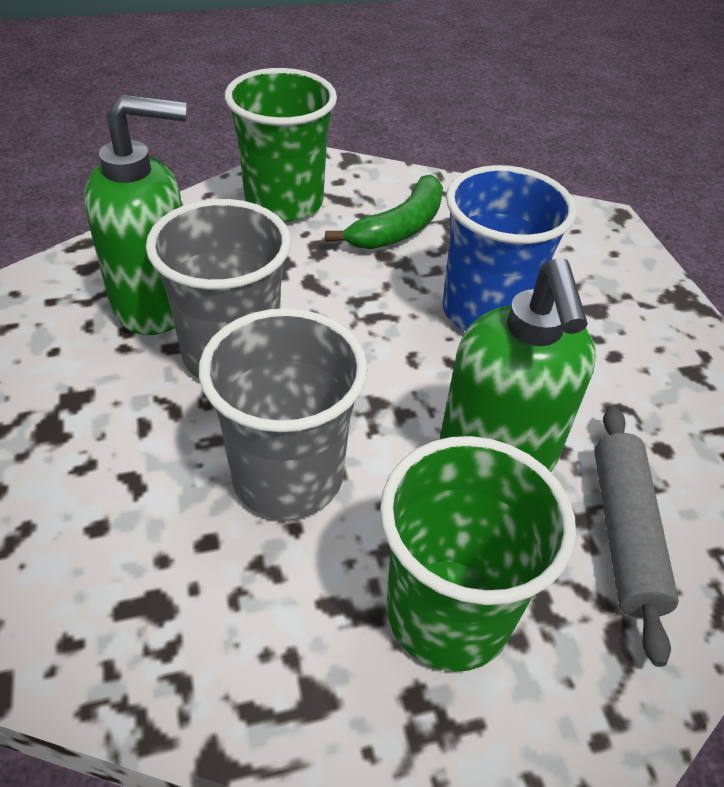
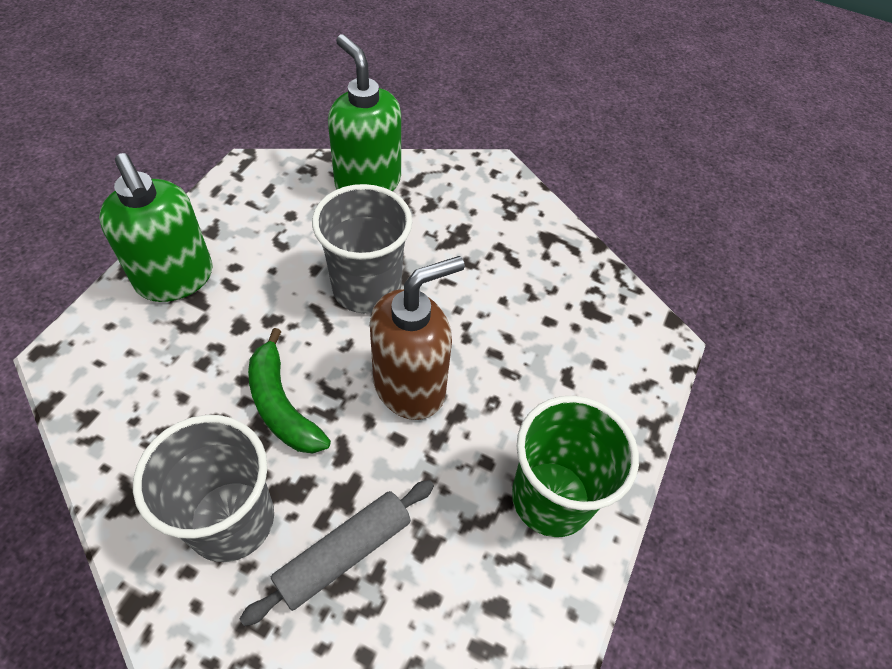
blue cup: 1 -> 0
brown soap dispenser: 0 -> 1
green cup: 2 -> 1

